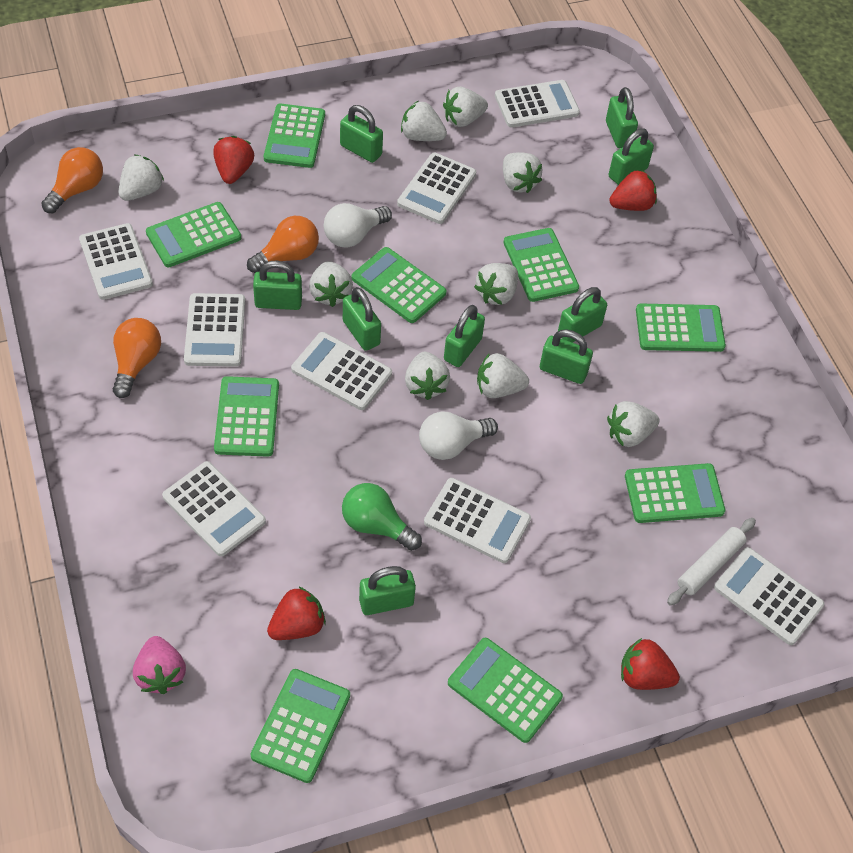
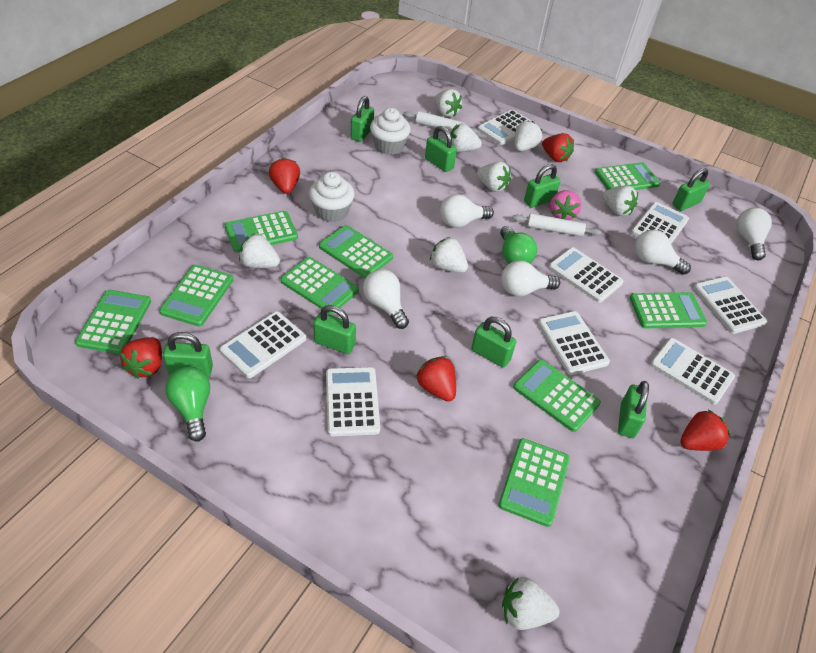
green light bulb: 1 -> 2
green padlock: 9 -> 8
orange light bulb: 3 -> 0
red strawberry: 4 -> 5
white cupcake: 0 -> 2
white light bulb: 2 -> 5
white rolling pin: 1 -> 2
white strawberry: 9 -> 8

